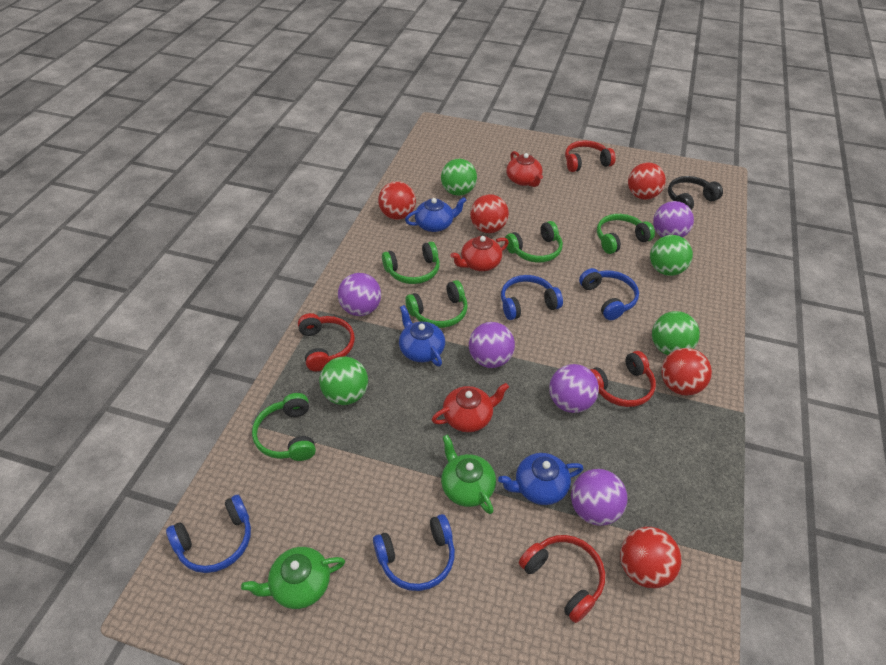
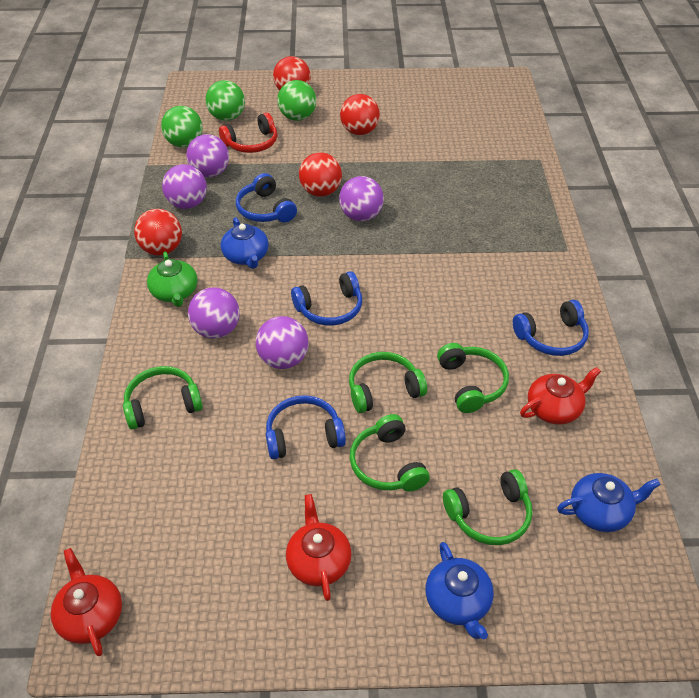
black headphones: 1 -> 0
green ball: 4 -> 3
green teapot: 2 -> 1
red ball: 5 -> 4
red headphones: 4 -> 1

